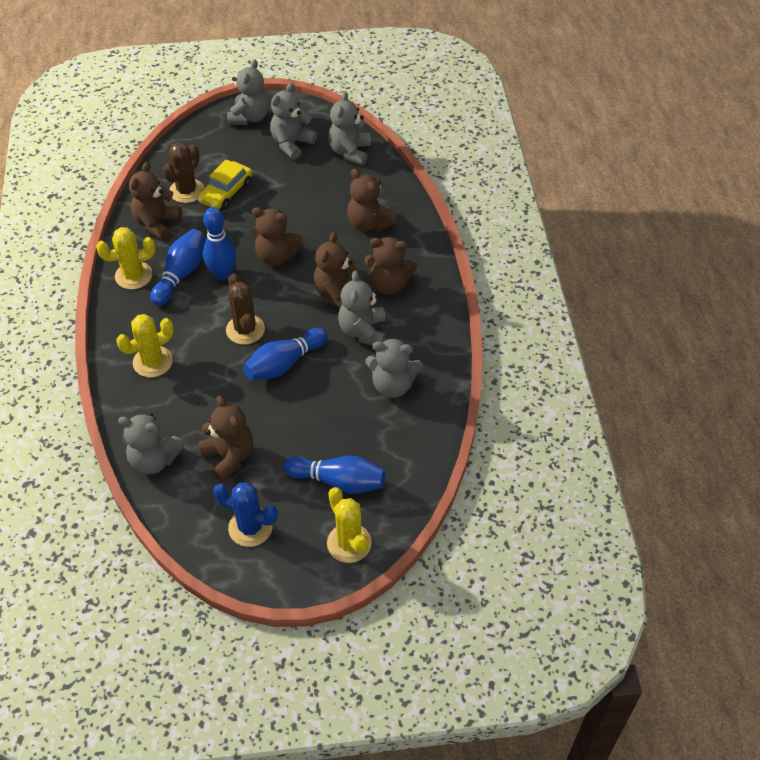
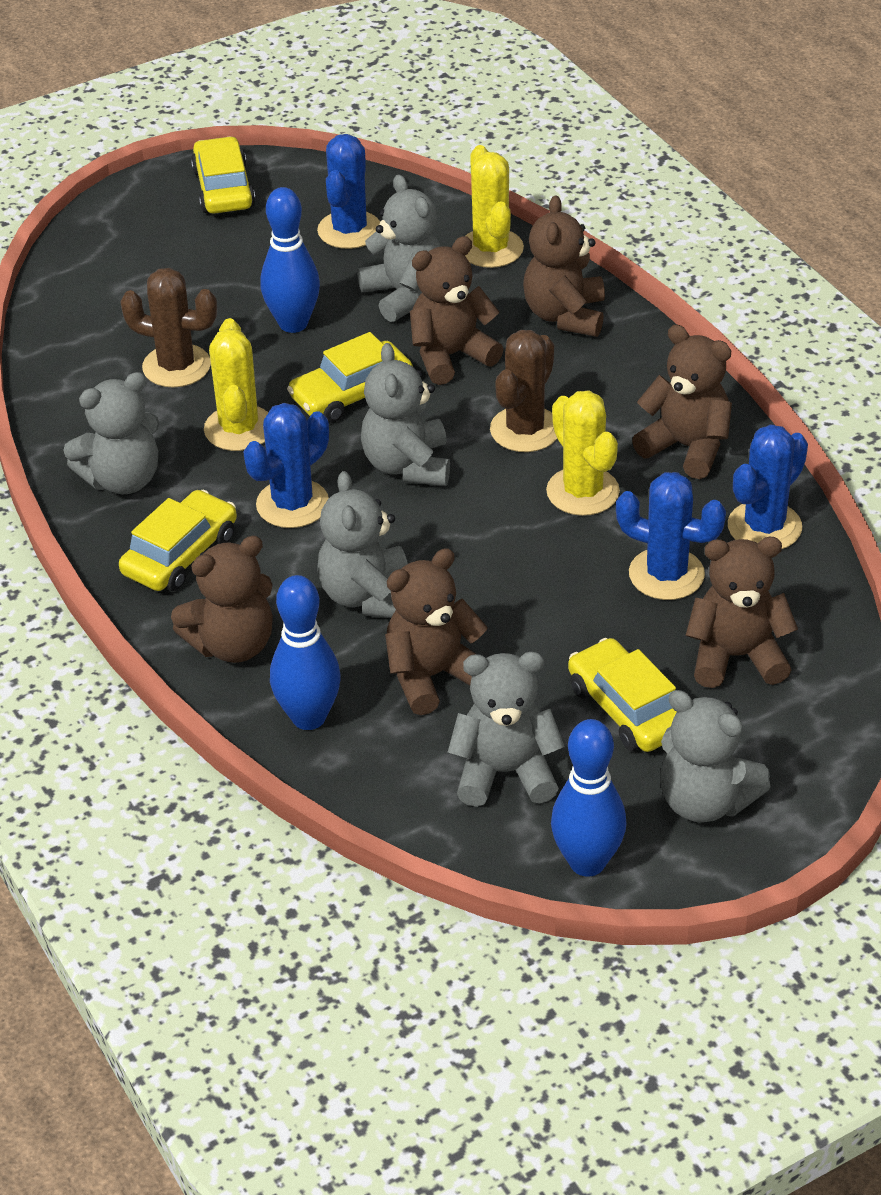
blue bowling pin: 4 -> 3
blue cactus: 1 -> 4
yellow car: 1 -> 4

